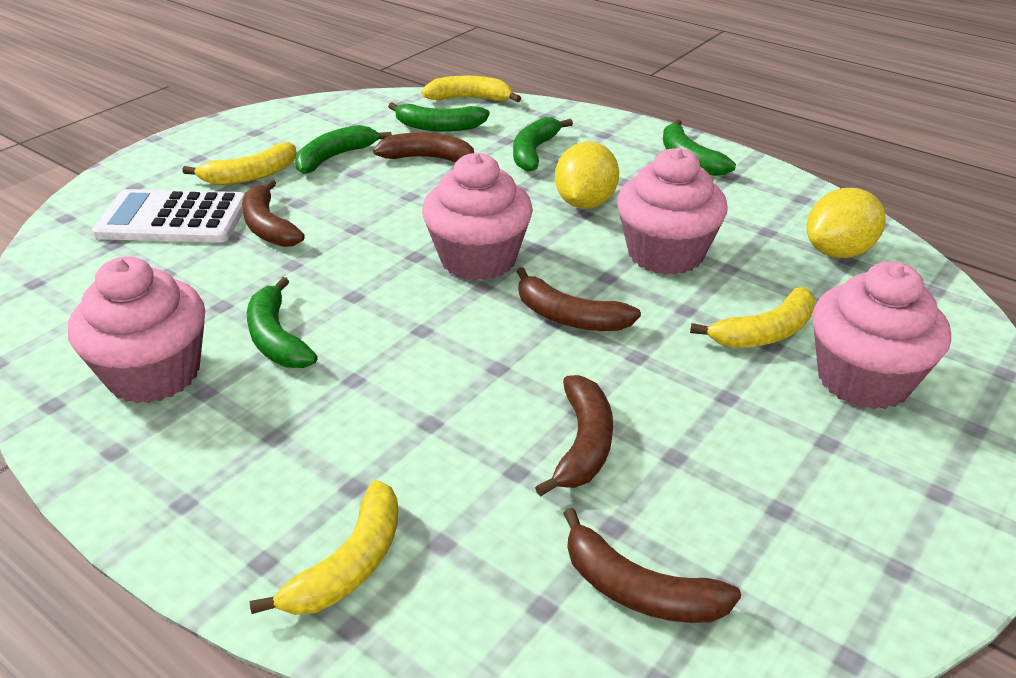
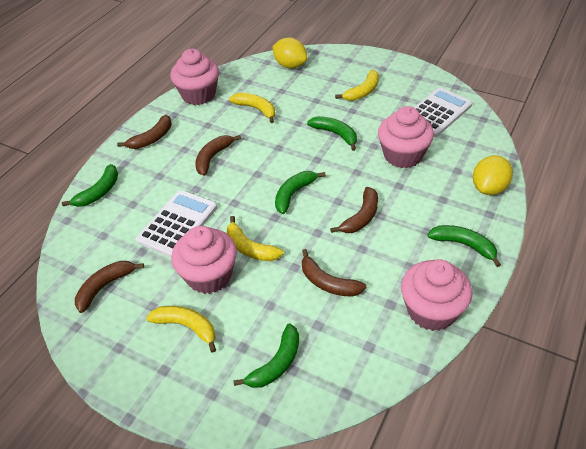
white calculator: 1 -> 2

